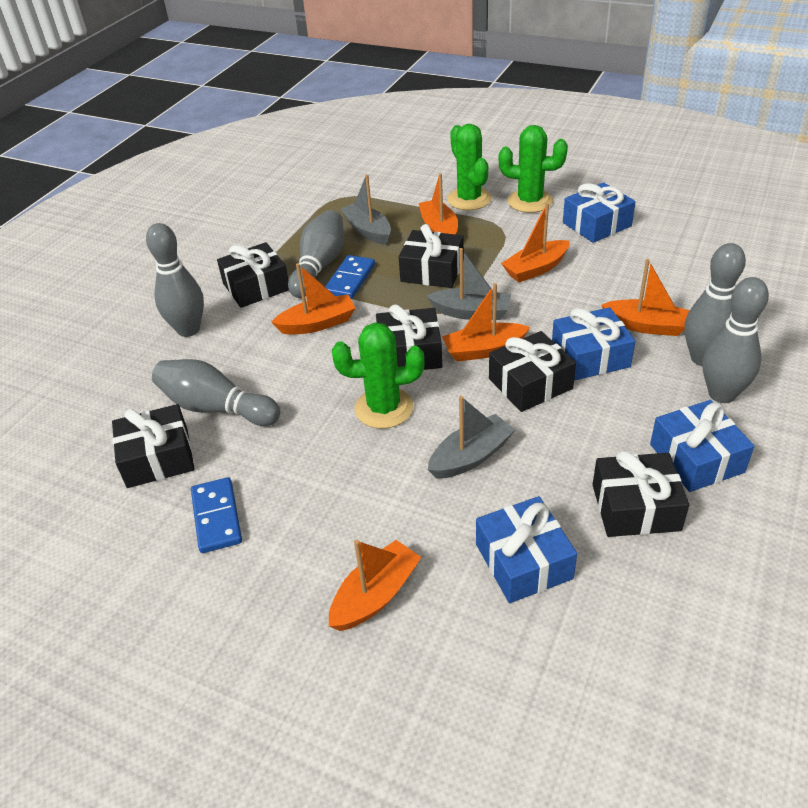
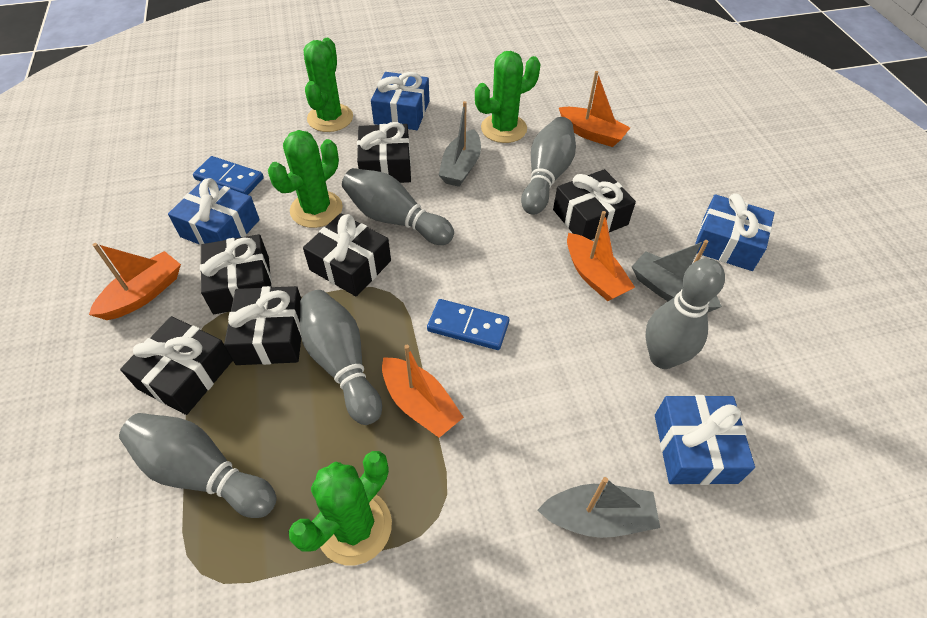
green cactus: 3 -> 4
orange boat: 6 -> 4

